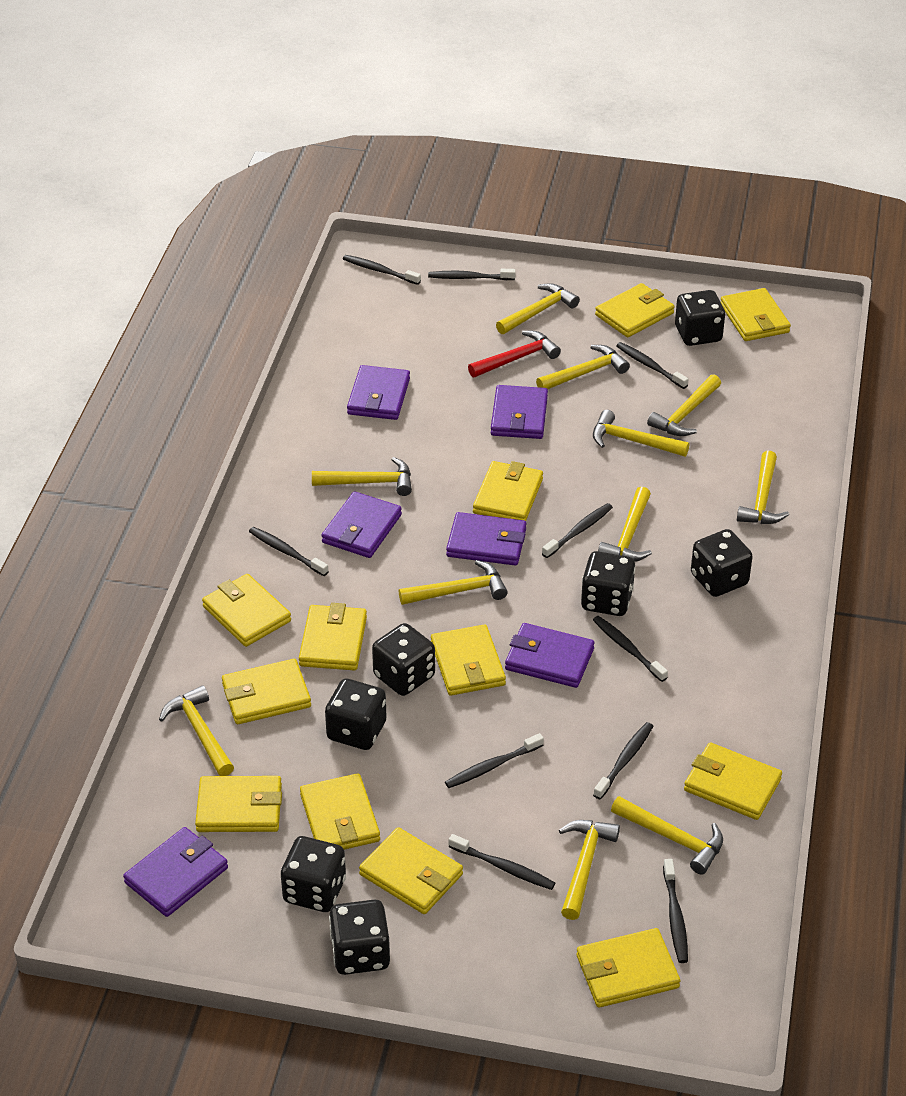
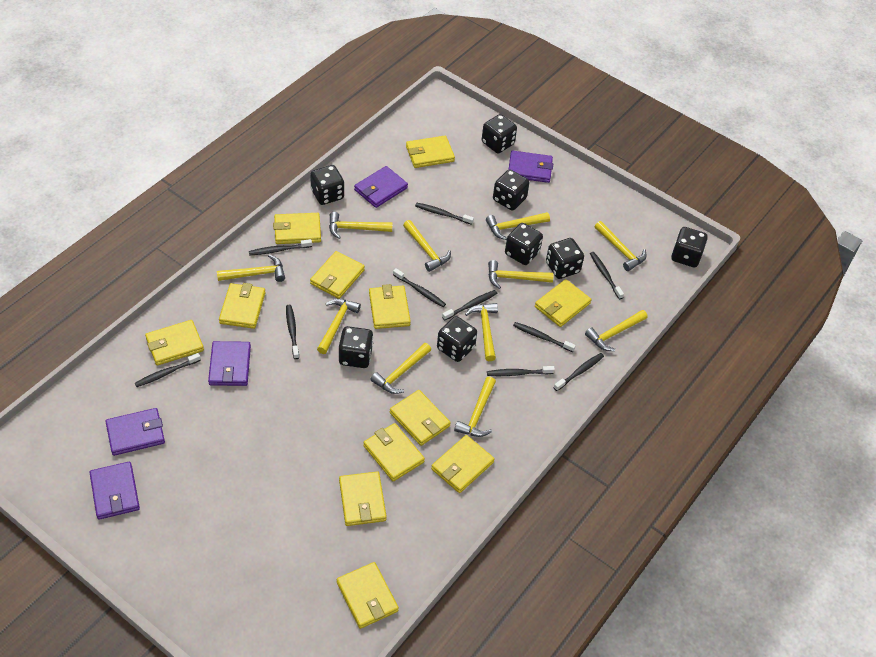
black dice: 7 -> 8
purple wallet: 6 -> 5
red hammer: 1 -> 0

